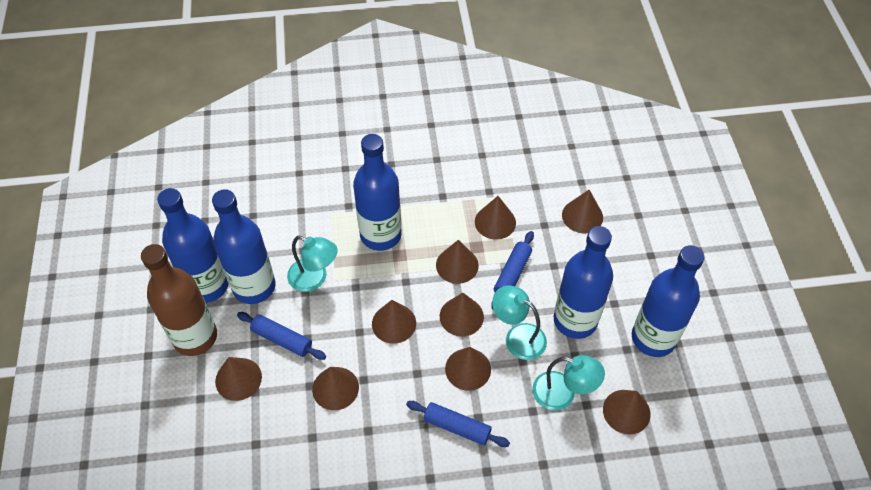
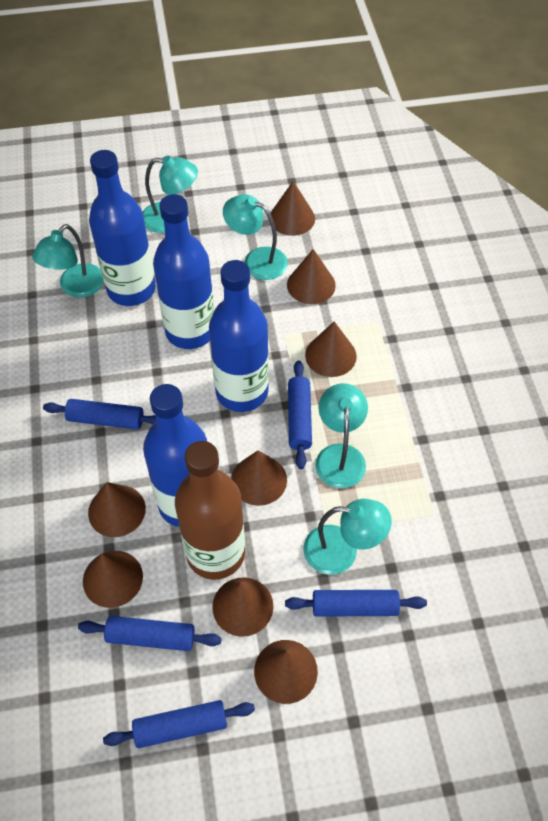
blue bottle: 5 -> 4
blue rolling pin: 3 -> 5
brown cone: 9 -> 8
turquoise lamp: 3 -> 5

